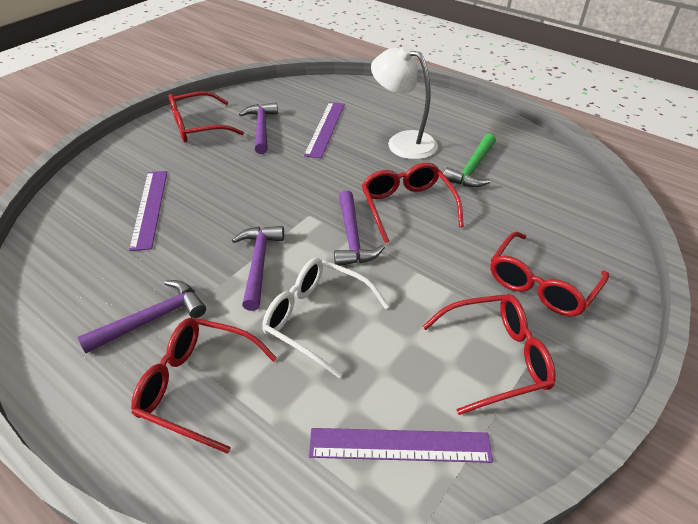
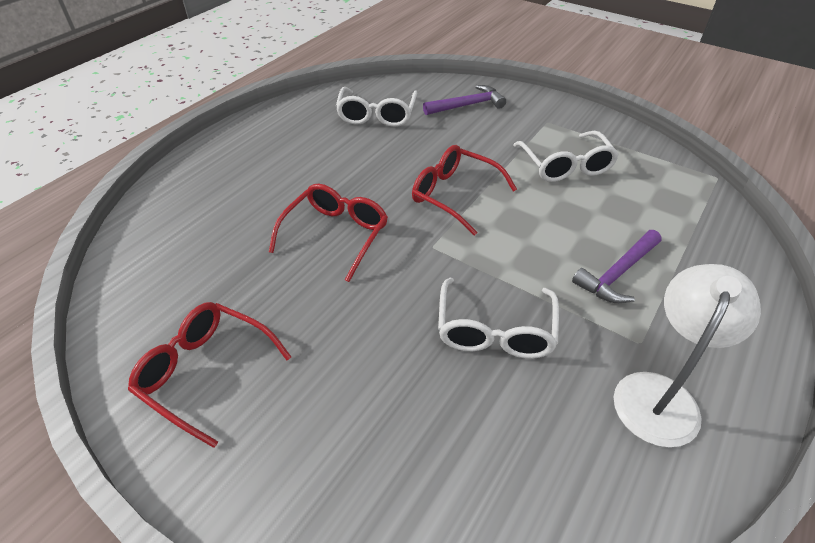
green hammer: 1 -> 0
purple hammer: 4 -> 2
purple ruler: 3 -> 0
red glasses: 5 -> 3
white glasses: 1 -> 3

